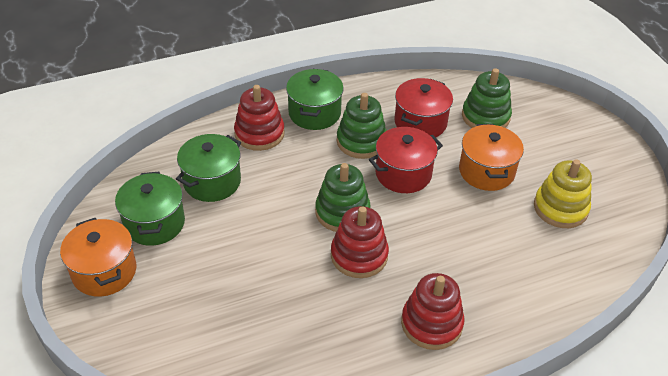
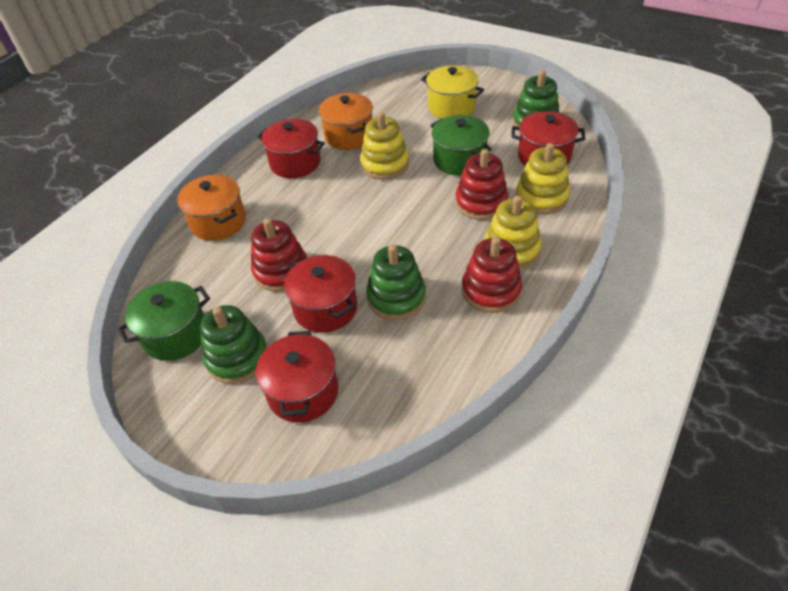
green pot: 3 -> 2
red pot: 2 -> 4
yellow pot: 0 -> 1
yellow stacking toy: 1 -> 3

